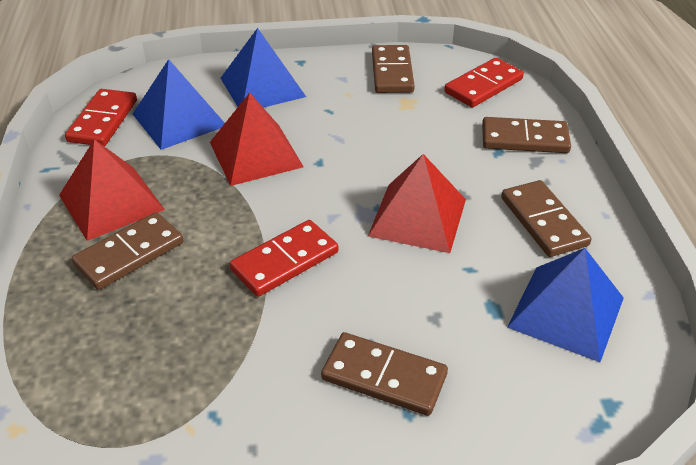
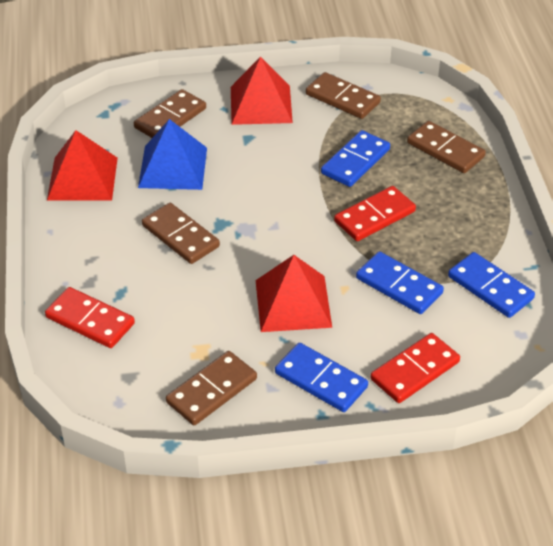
blue domino: 0 -> 4
blue pyramid: 3 -> 1

